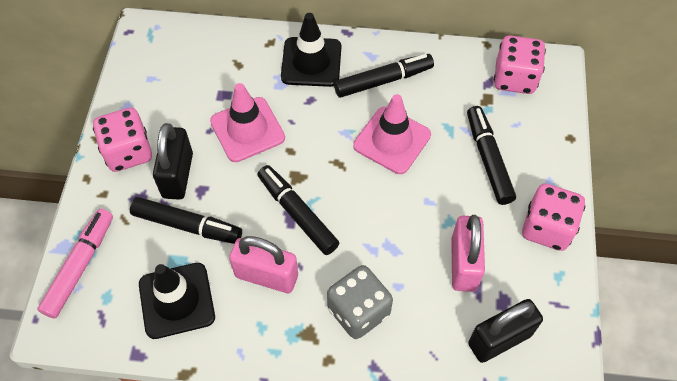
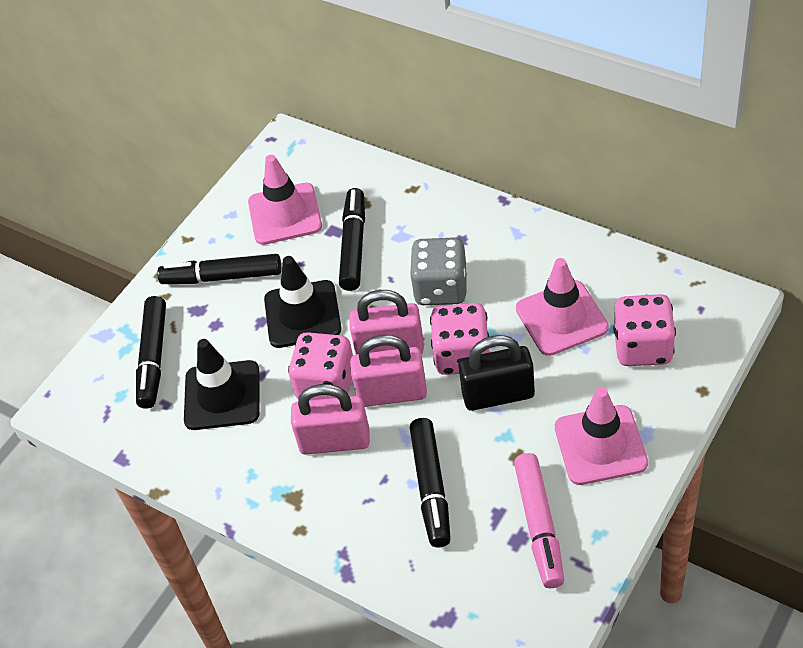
black padlock: 2 -> 1
pink padlock: 2 -> 3
pink traffic cone: 2 -> 3

